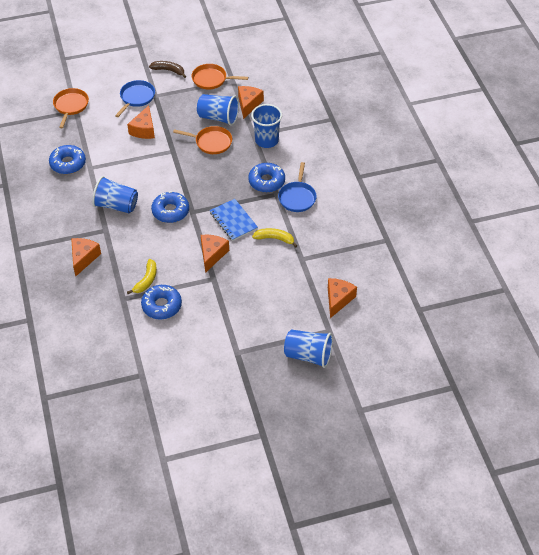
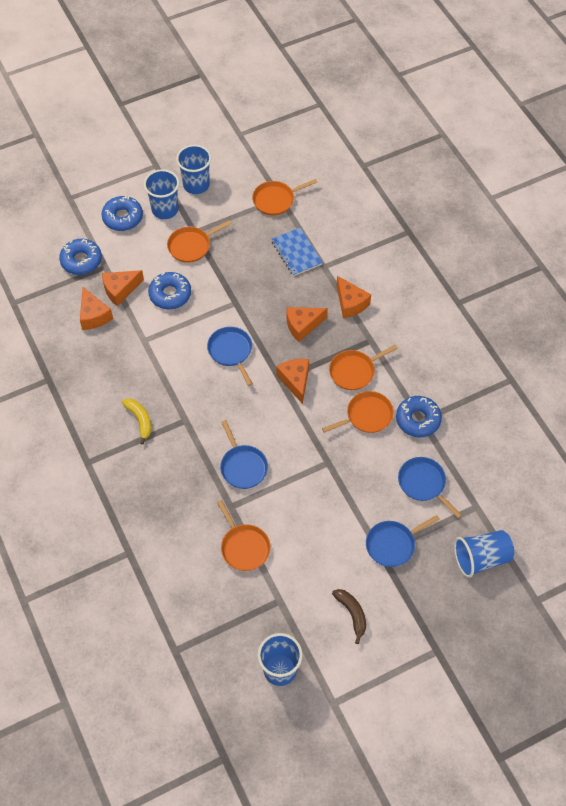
blue pan: 2 -> 4
orange pan: 3 -> 5
yellow banana: 2 -> 1

